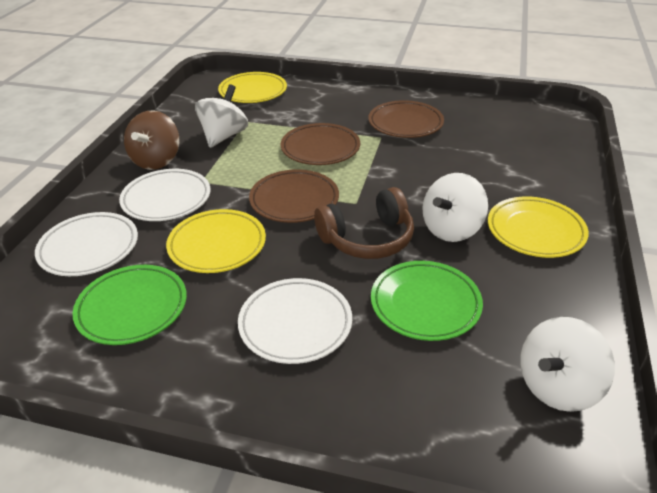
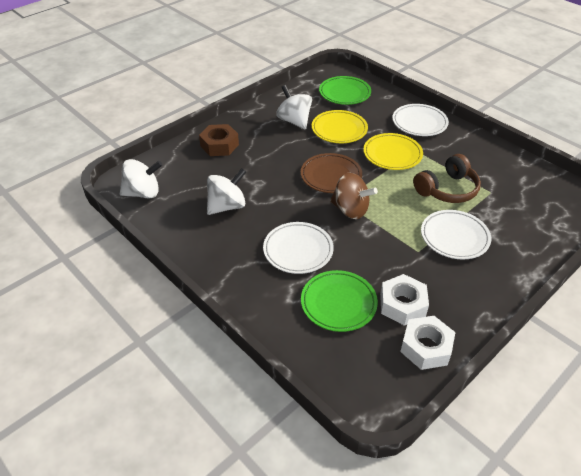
brown nut: 0 -> 1
brown plate: 3 -> 1
white nut: 0 -> 2
yellow plate: 3 -> 2

